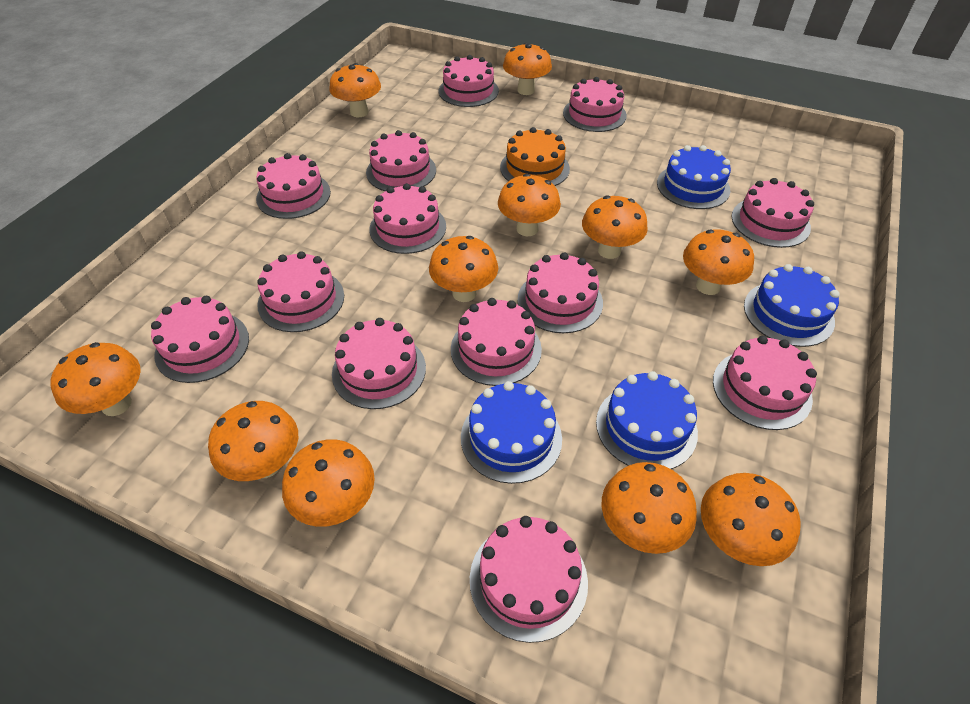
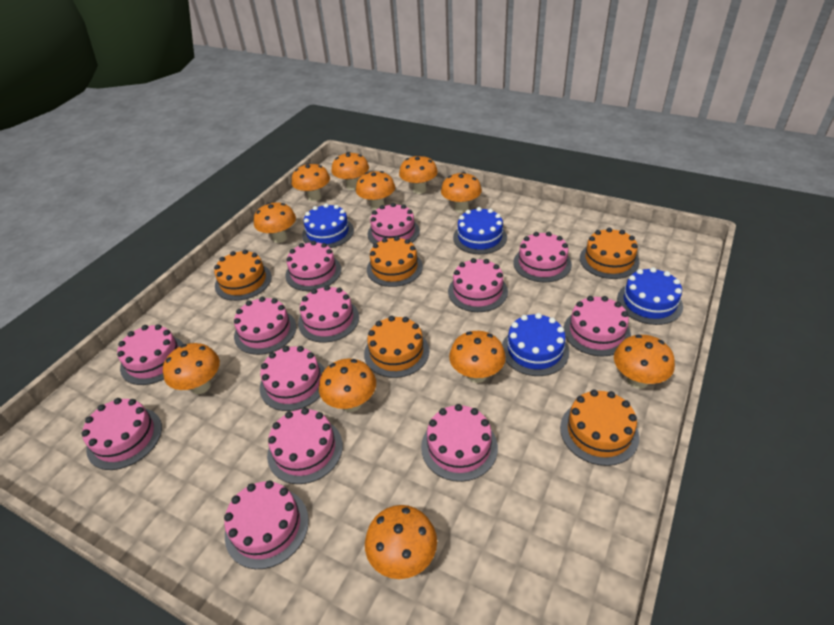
orange cake: 1 -> 5

